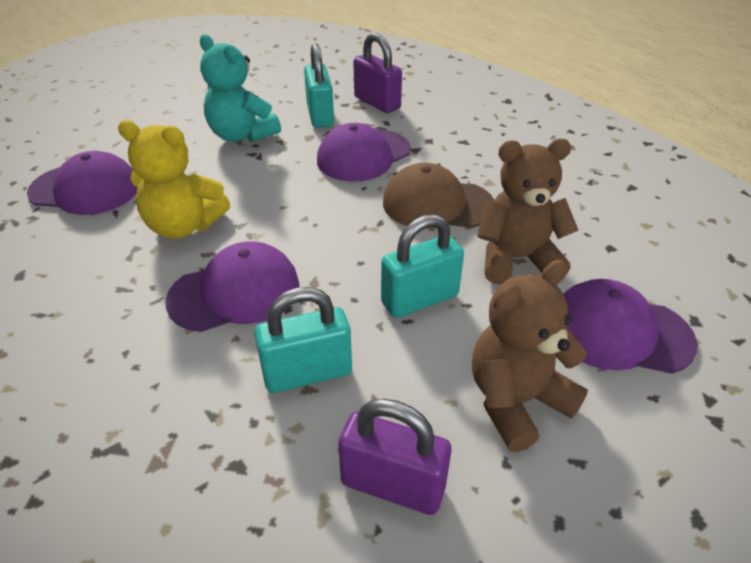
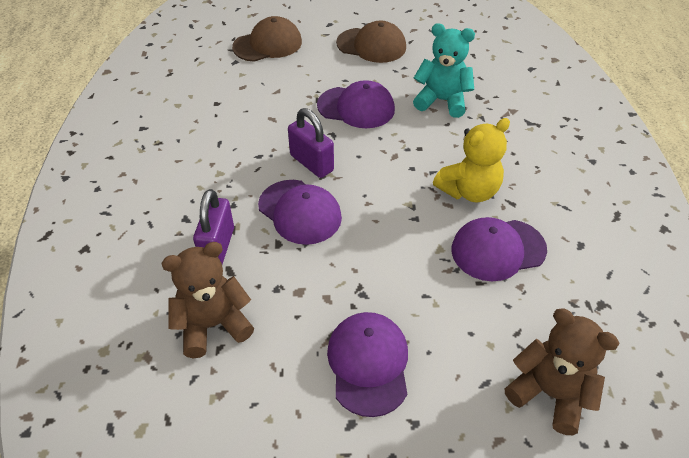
brown cap: 1 -> 2
turquoise padlock: 3 -> 0

